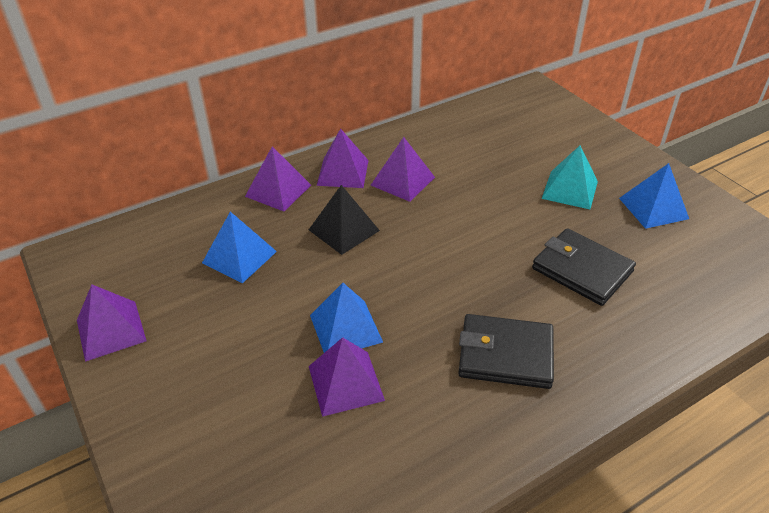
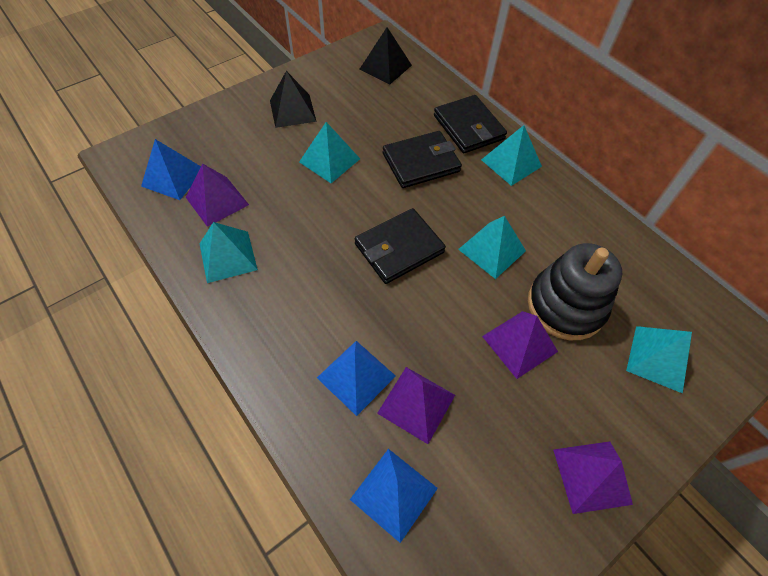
black pyramid: 1 -> 2
black stacking toy: 0 -> 1
black wallet: 2 -> 3
purple pyramid: 5 -> 4
turquoise pyramid: 1 -> 5

